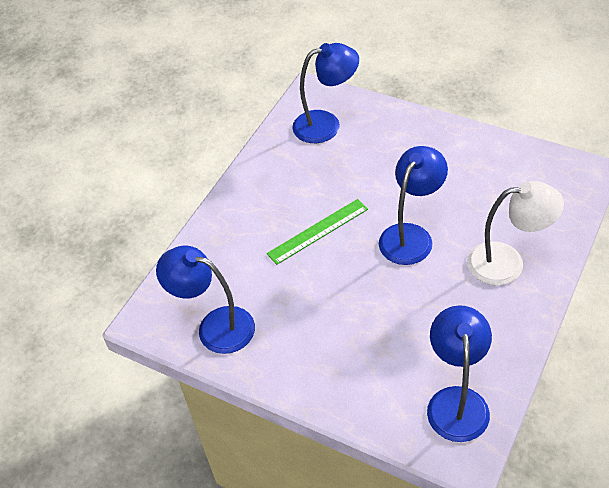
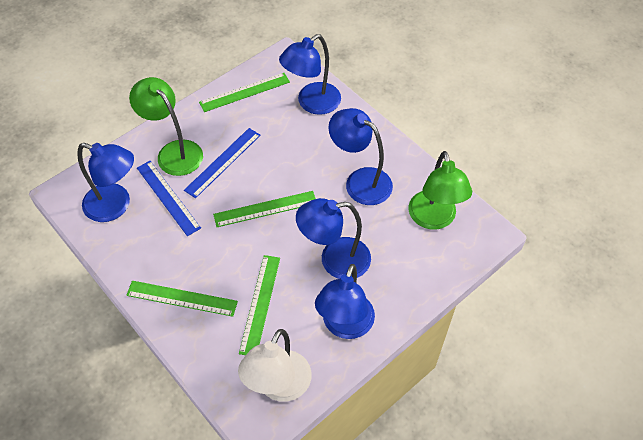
blue lamp: 4 -> 5
blue ruler: 0 -> 2
green lamp: 0 -> 2
green ruler: 1 -> 4

